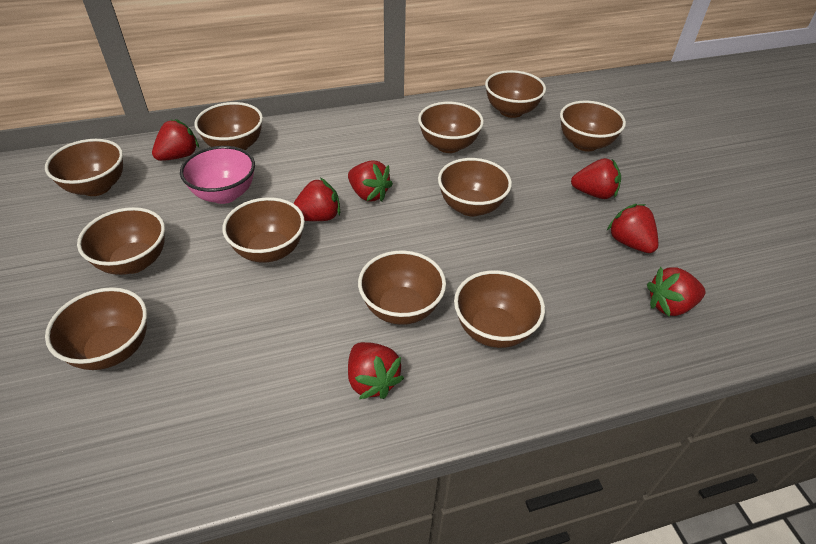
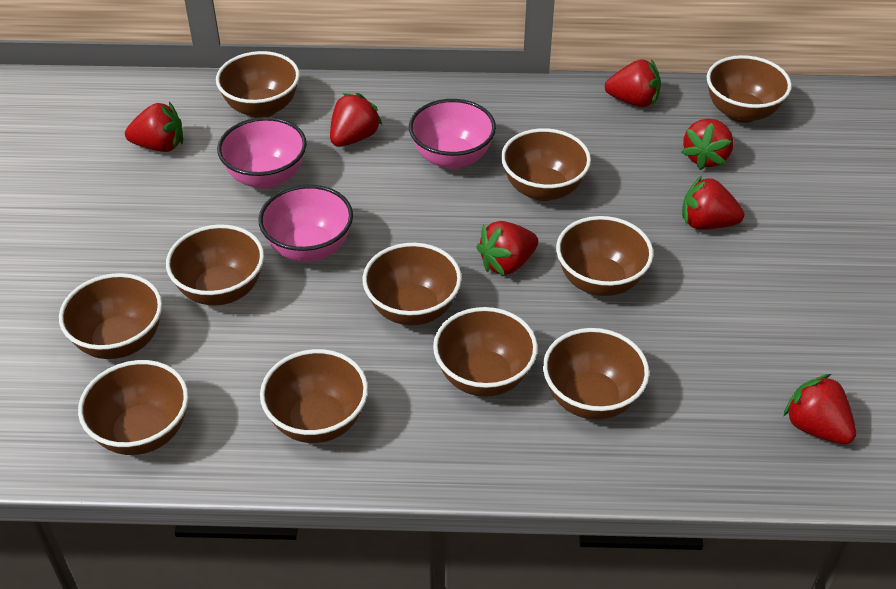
pink bowl: 1 -> 3

